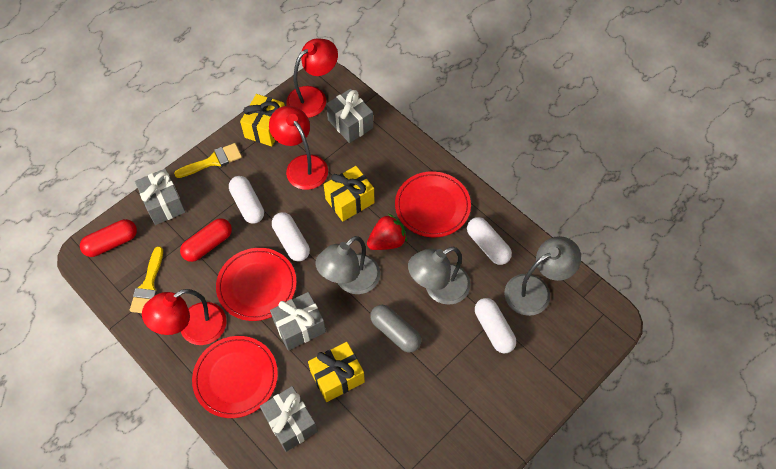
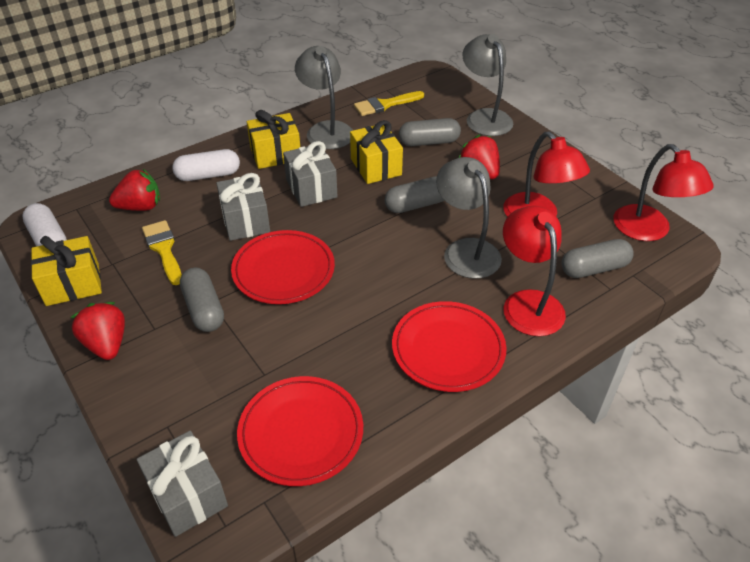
grey capsule: 1 -> 4
grey gift: 4 -> 3
red capsule: 2 -> 0
red strawberry: 1 -> 3
white capsule: 4 -> 2

